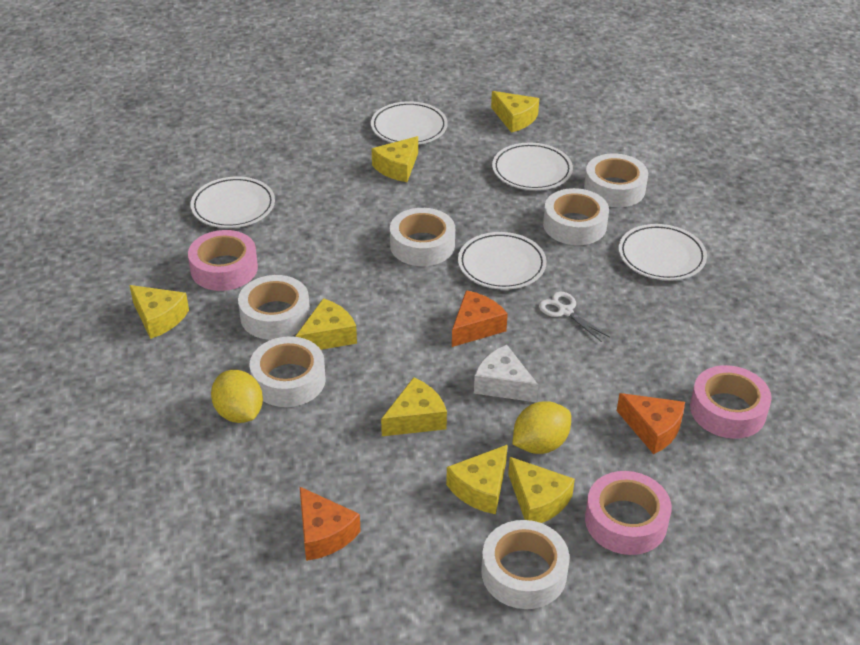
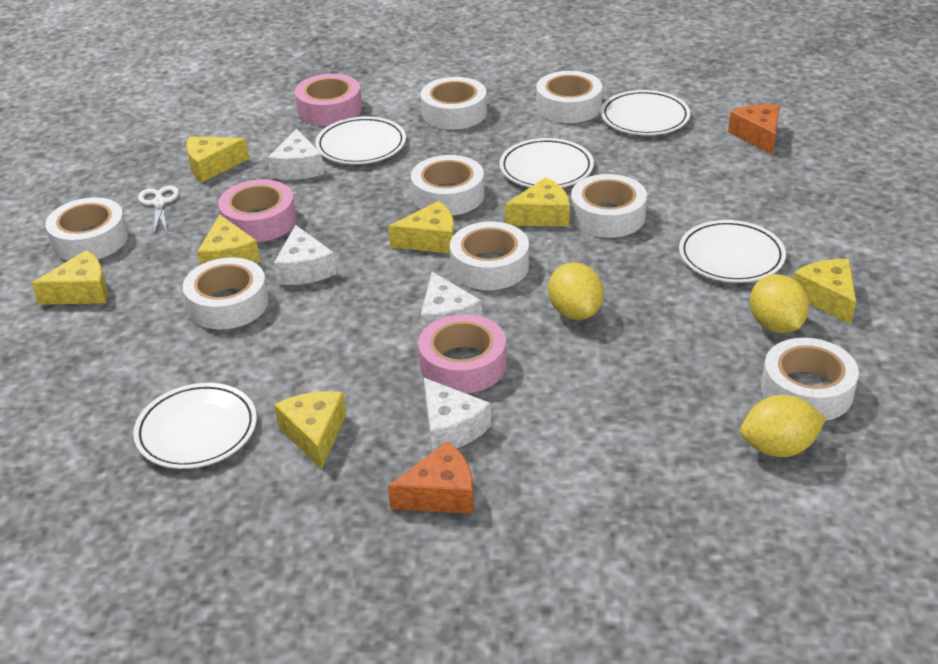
orange cheese: 3 -> 2
white cheese: 1 -> 4
white tape: 6 -> 8
yellow lemon: 2 -> 3

